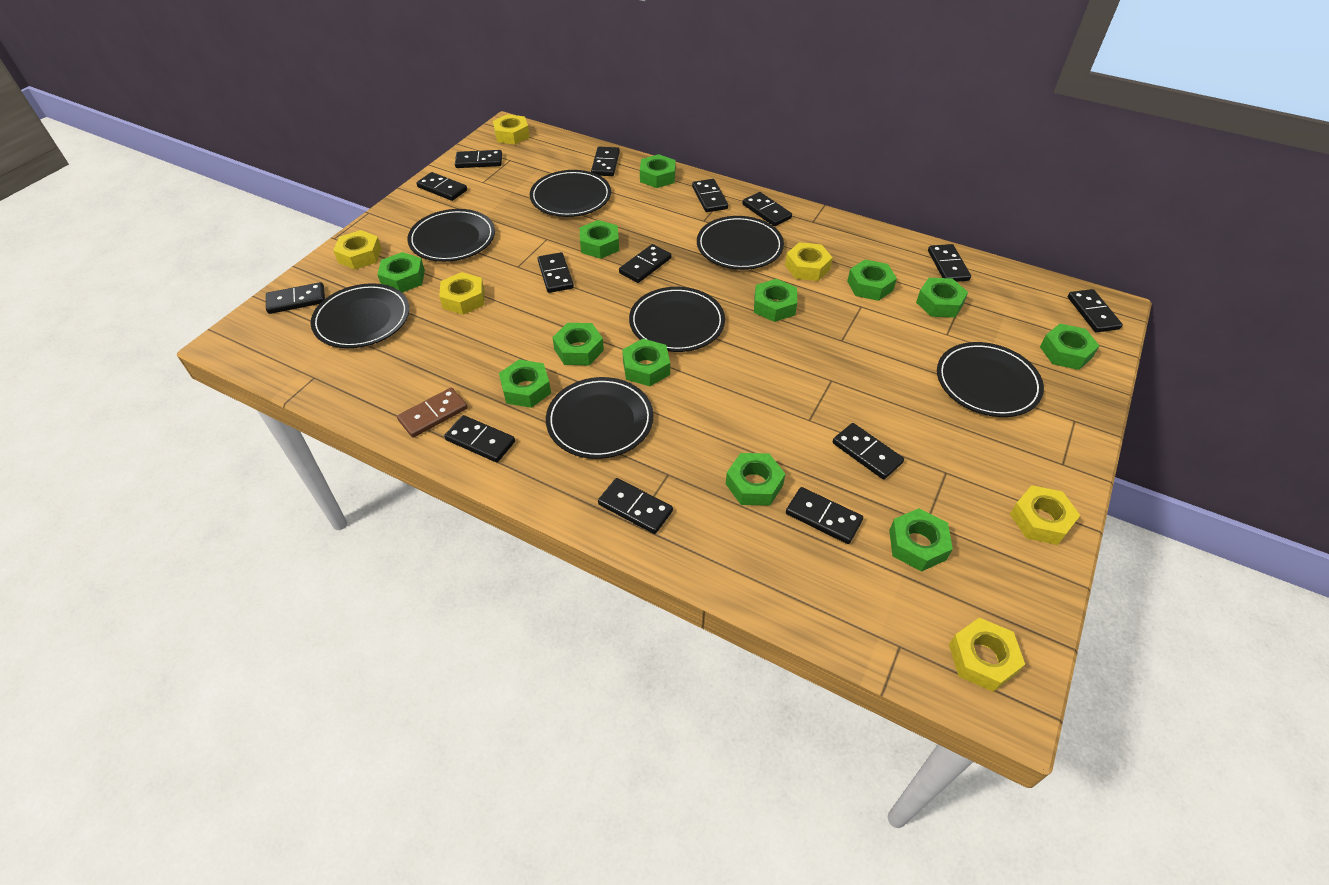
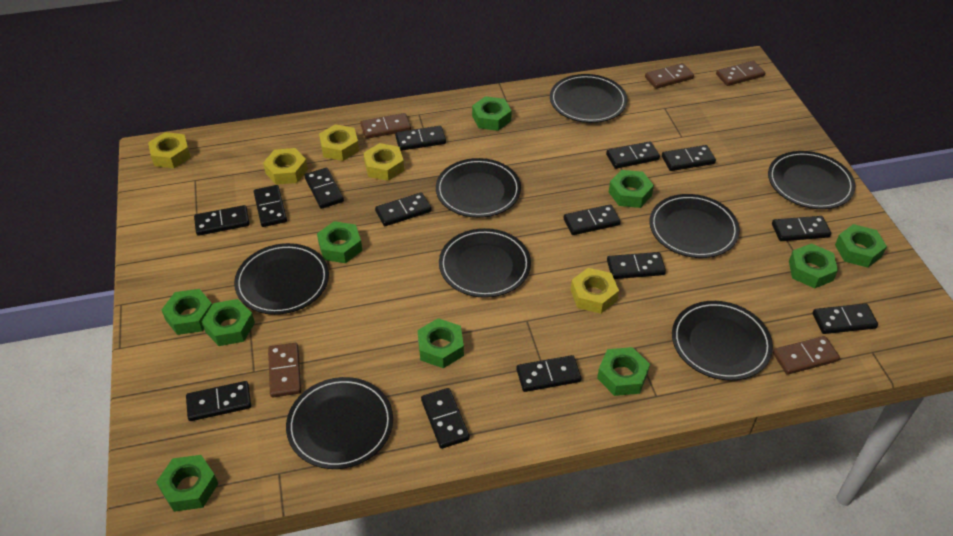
black plate: 7 -> 8
brown domino: 1 -> 5
green nut: 12 -> 10
yellow nut: 6 -> 5

